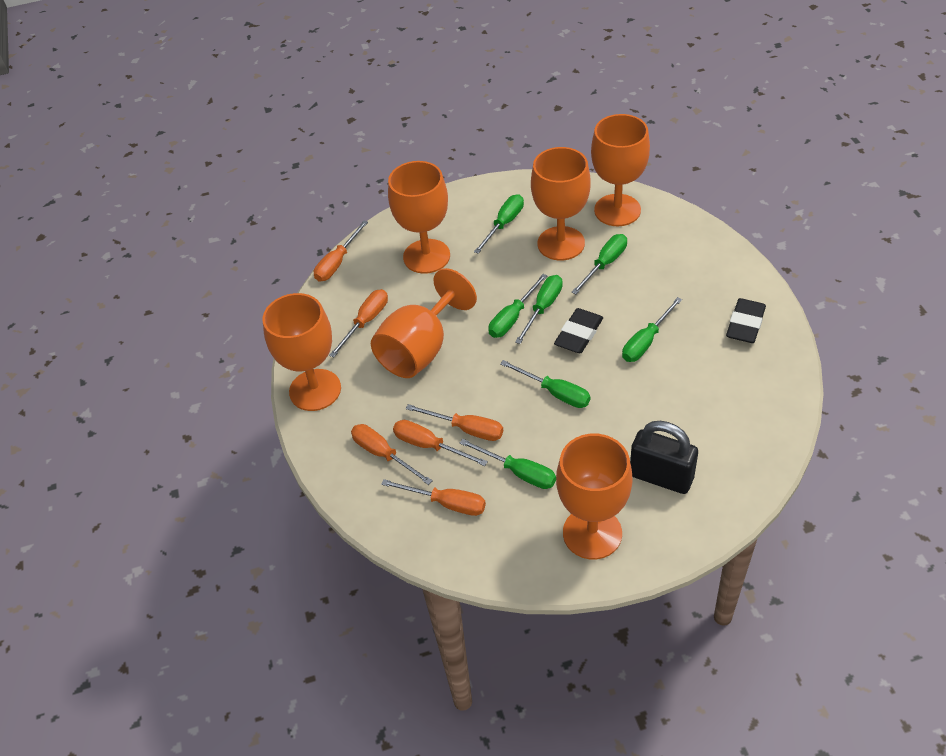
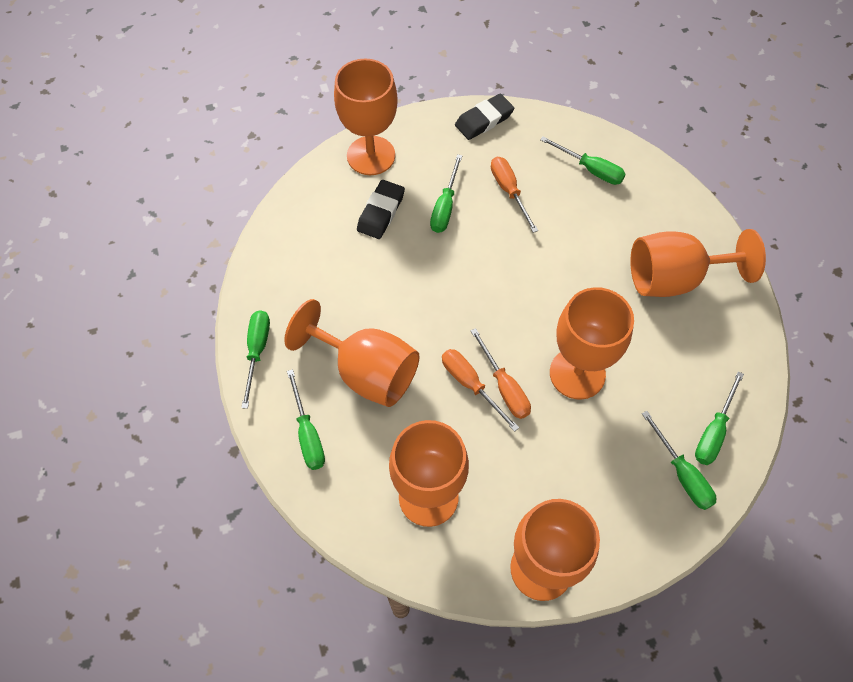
black padlock: 1 -> 0
green screwdriver: 7 -> 6
orange screwdriver: 6 -> 3

